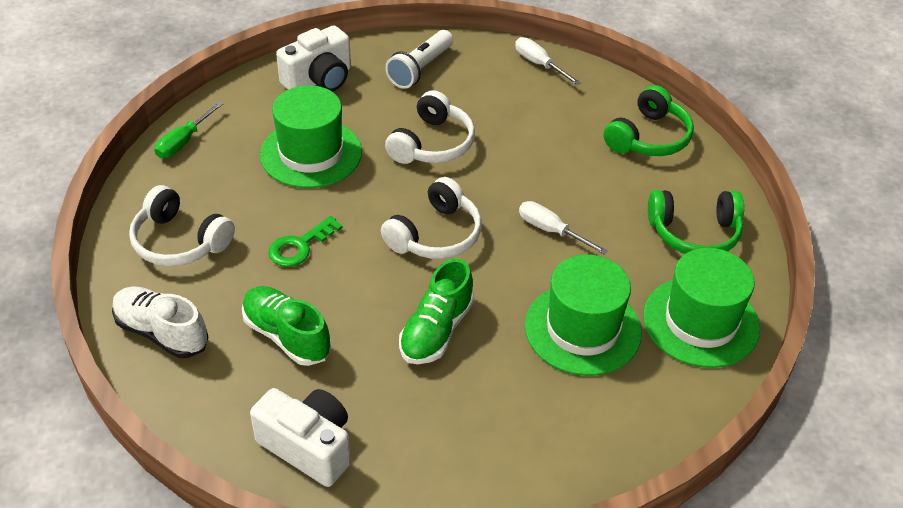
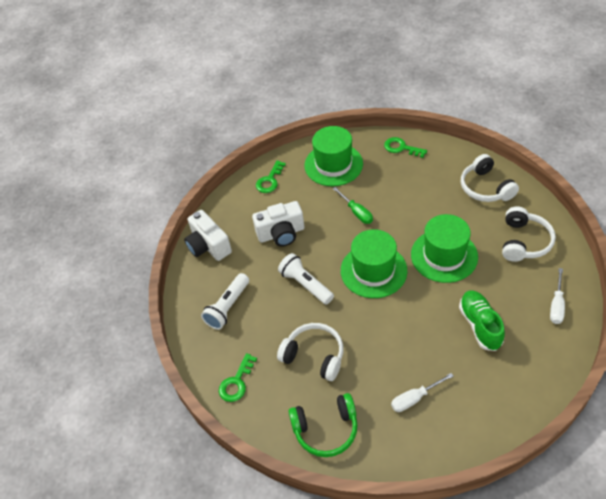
green headphones: 2 -> 1
green key: 1 -> 3
green shoe: 2 -> 1
white flashlight: 1 -> 2
white shoe: 1 -> 0

